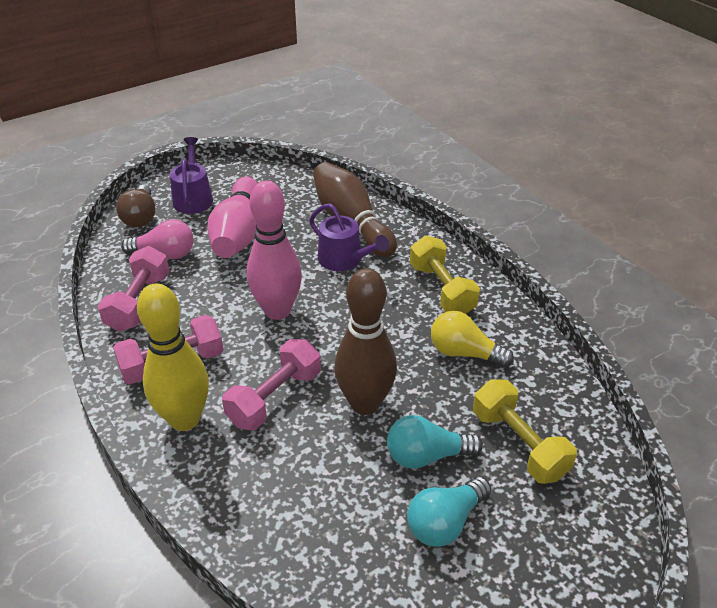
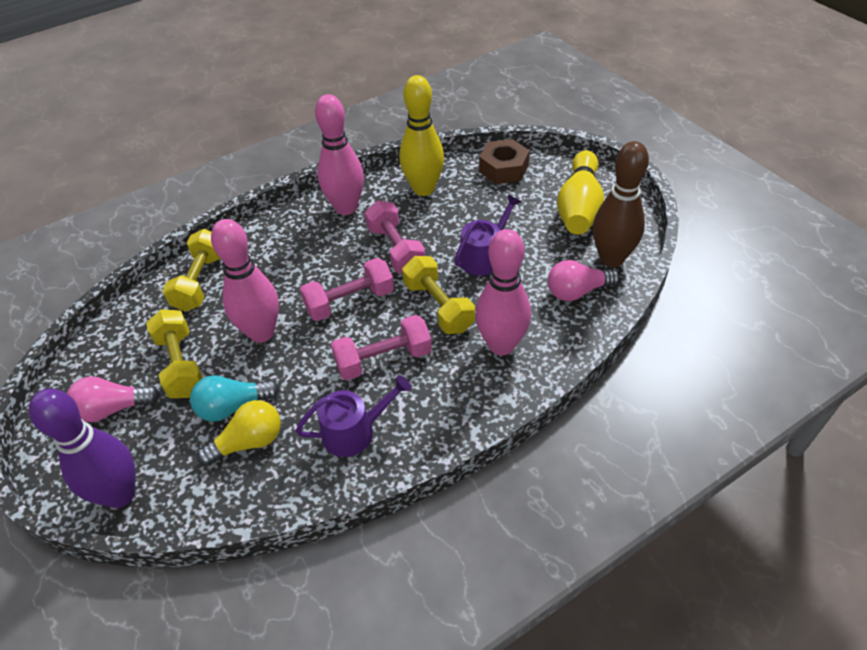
brown bowling pin: 2 -> 1
brown light bulb: 1 -> 0
brown nut: 0 -> 1
pink bowling pin: 2 -> 3
pink light bulb: 1 -> 2
purple bowling pin: 0 -> 1
turquoise light bulb: 2 -> 1
yellow bowling pin: 1 -> 2
yellow dumbbell: 2 -> 3

